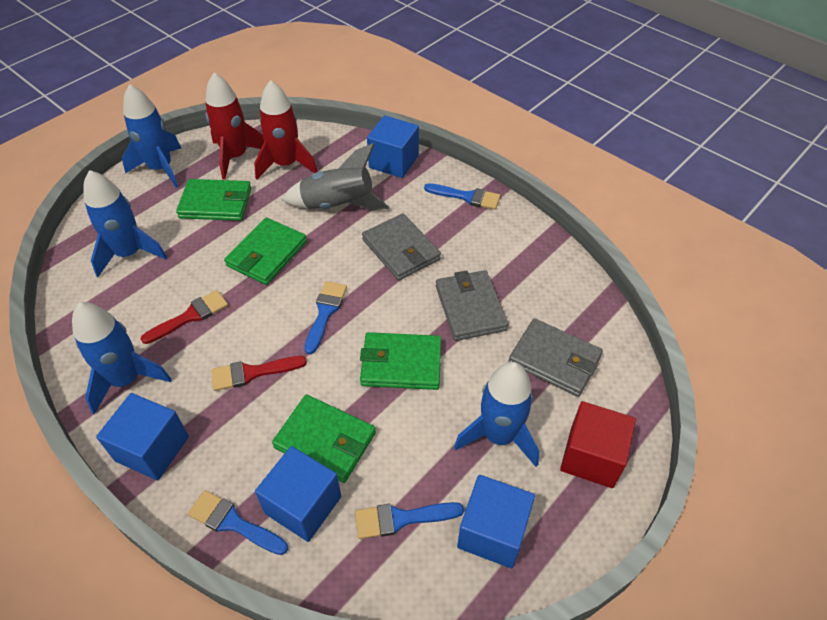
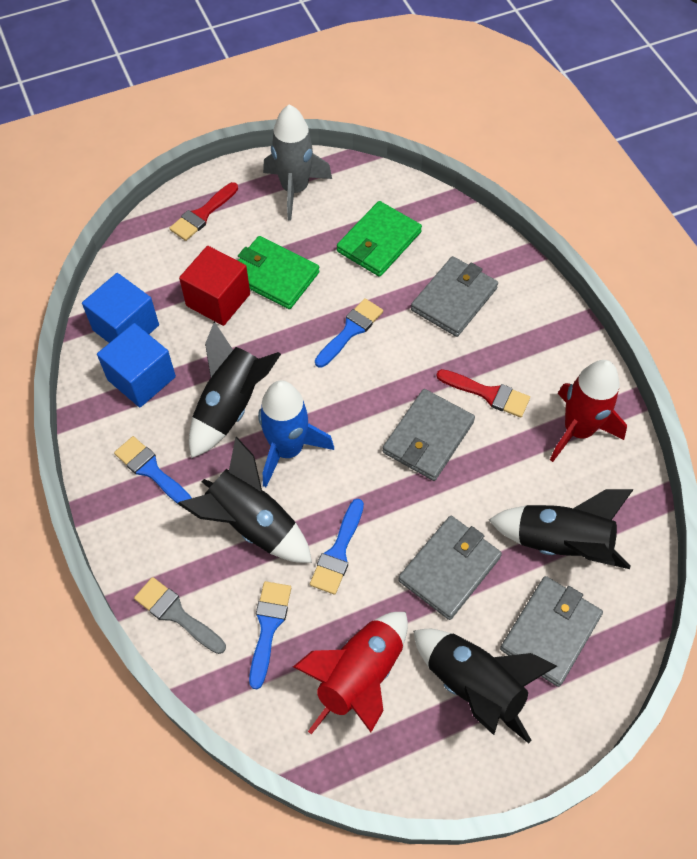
black rocket: 0 -> 4
blue cube: 4 -> 2
blue rocket: 4 -> 1
green wallet: 4 -> 2
grey brush: 0 -> 1
grey wallet: 3 -> 4

